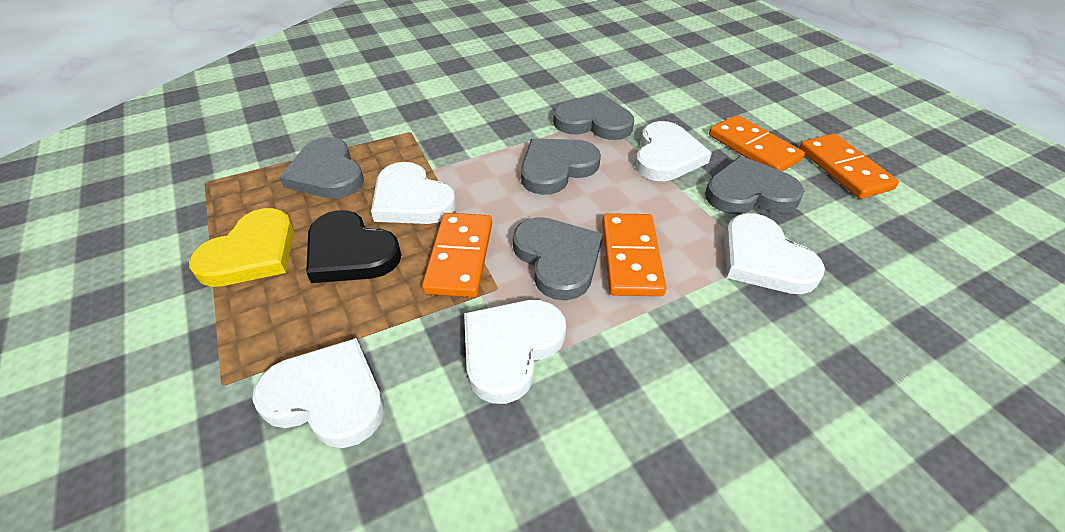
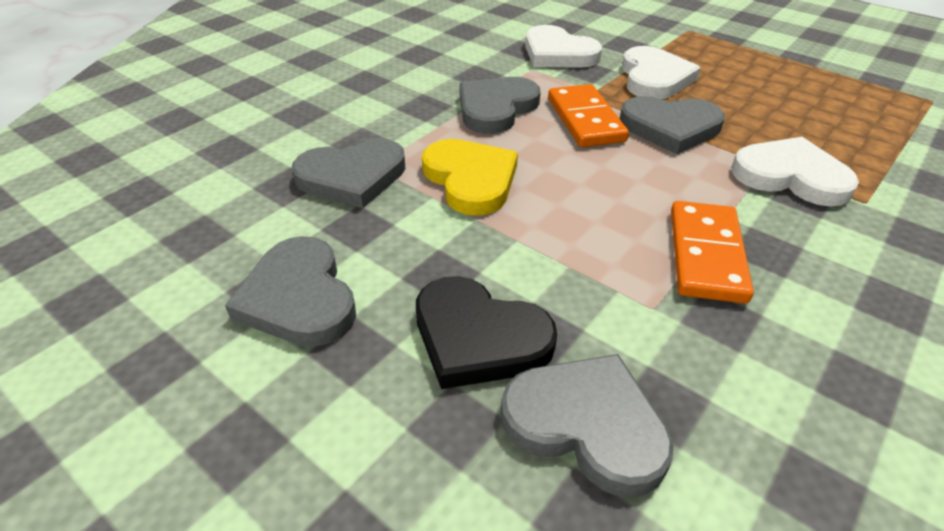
orange domino: 4 -> 2
white heart: 5 -> 3

